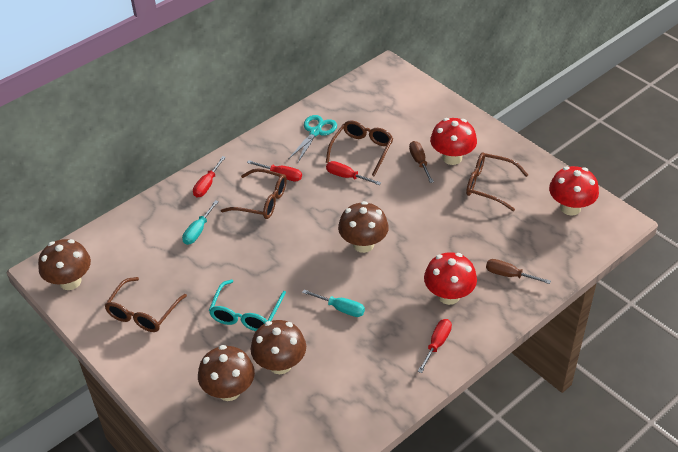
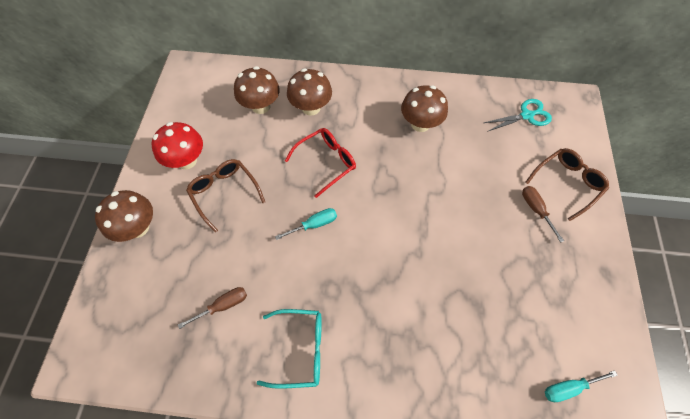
brown glasses: 4 -> 2
red glasses: 0 -> 1
red mushroom: 3 -> 1
red screwdriver: 4 -> 0

